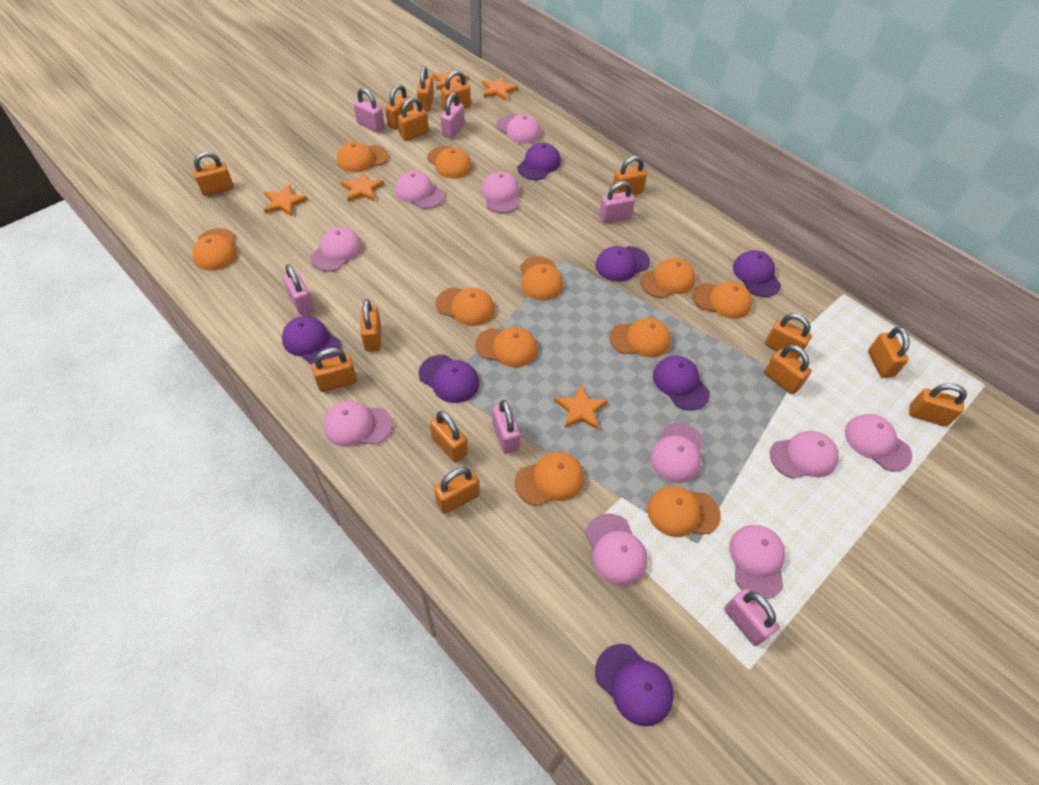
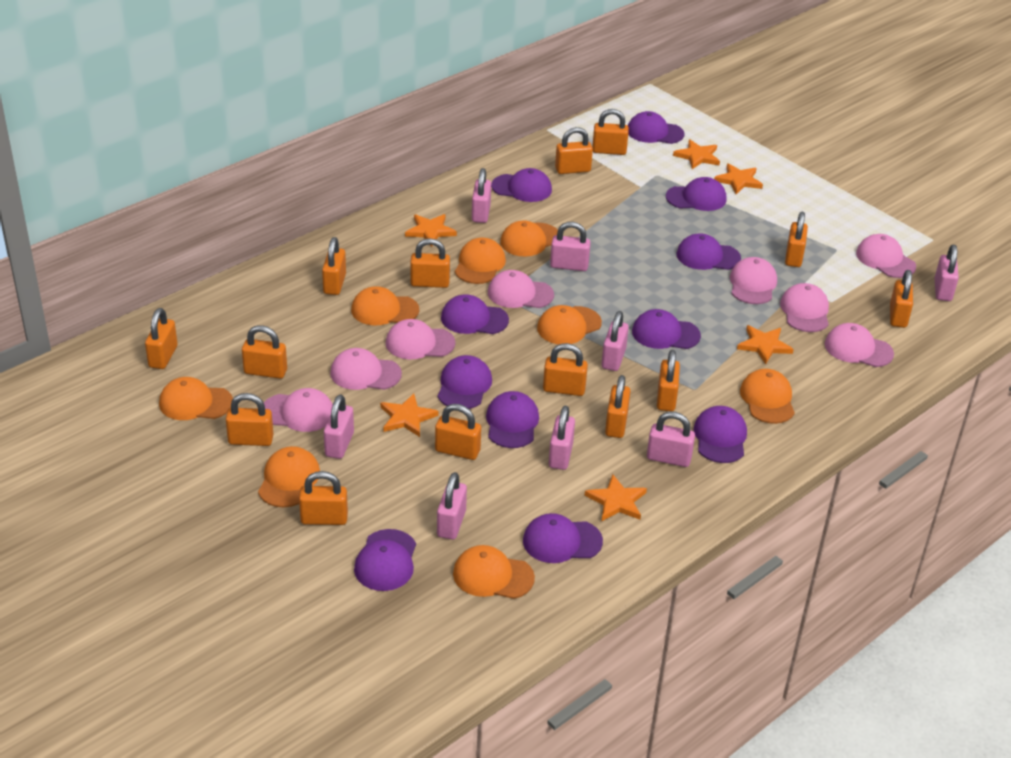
orange cap: 11 -> 8
orange star: 5 -> 6
pink cap: 10 -> 8
pink padlock: 6 -> 8
purple cap: 7 -> 11

